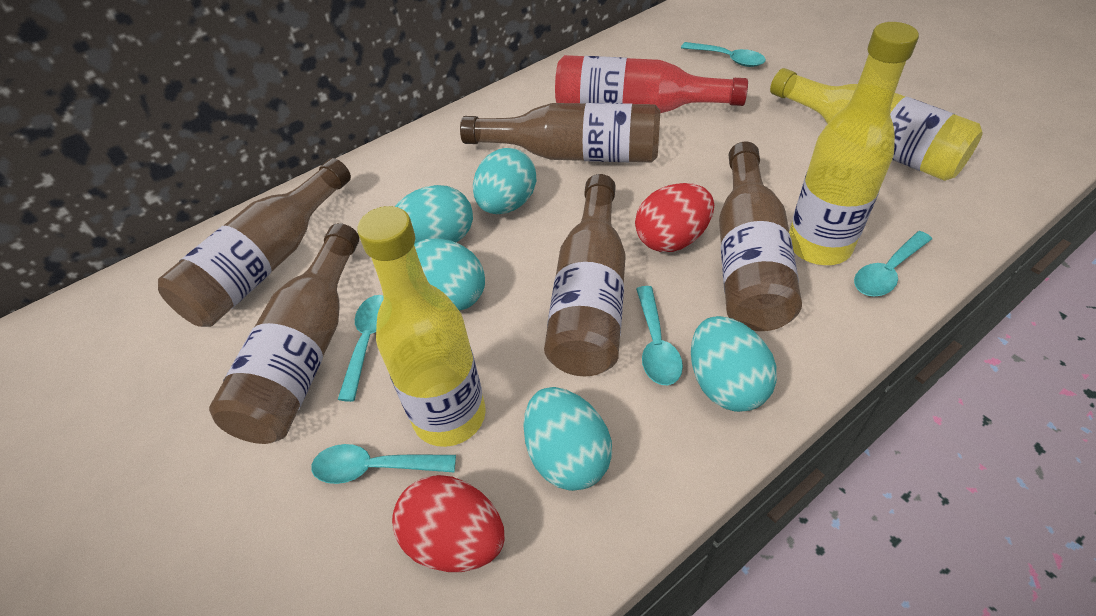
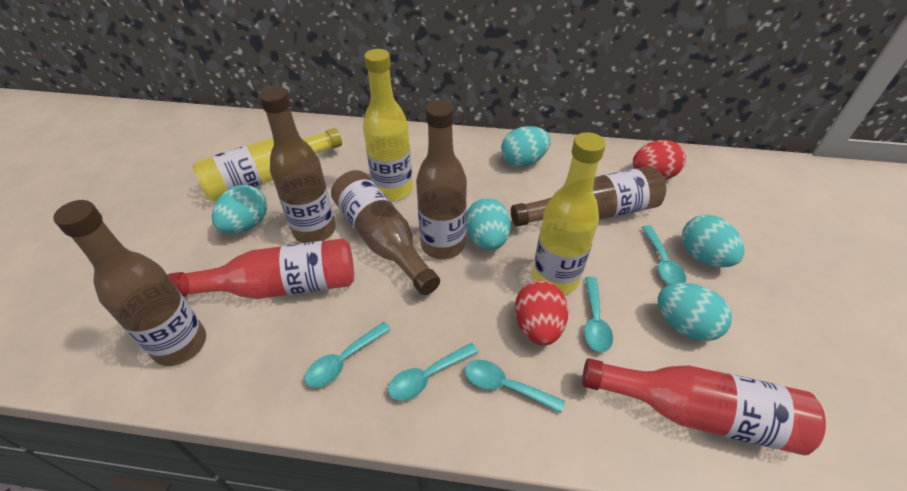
red bottle: 1 -> 2

